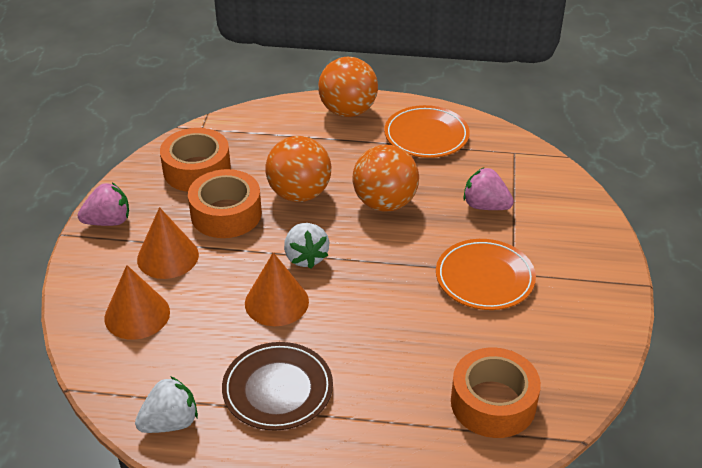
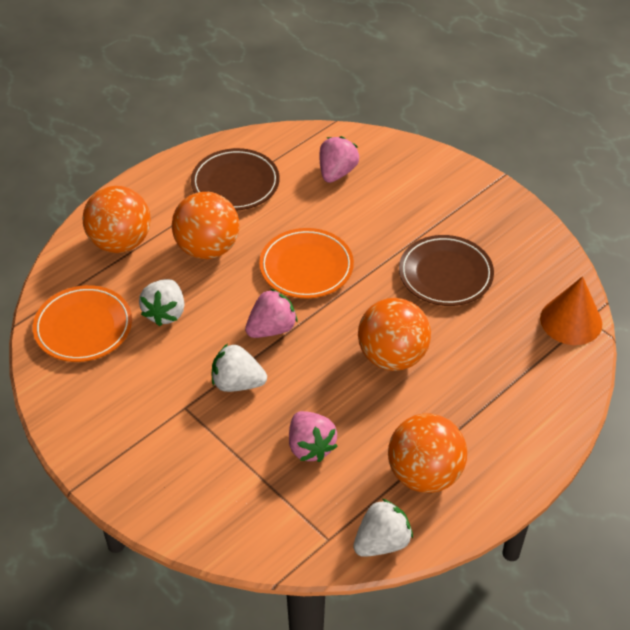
brown plate: 1 -> 2
orange ball: 3 -> 4
orange cone: 3 -> 1
orange tape: 3 -> 0
pink strawberry: 2 -> 3
white strawberry: 2 -> 3

